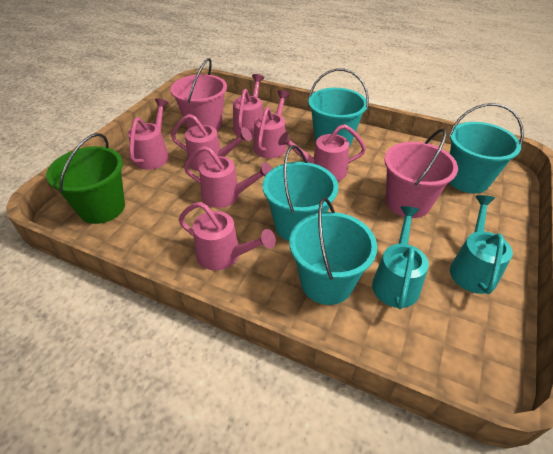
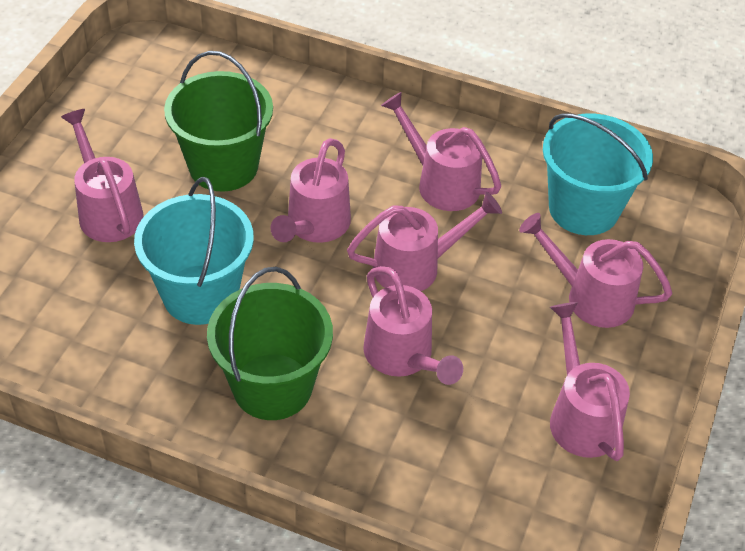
green bucket: 1 -> 2
pink bucket: 2 -> 0
turquoise bucket: 4 -> 2
turquoise watering can: 2 -> 0

